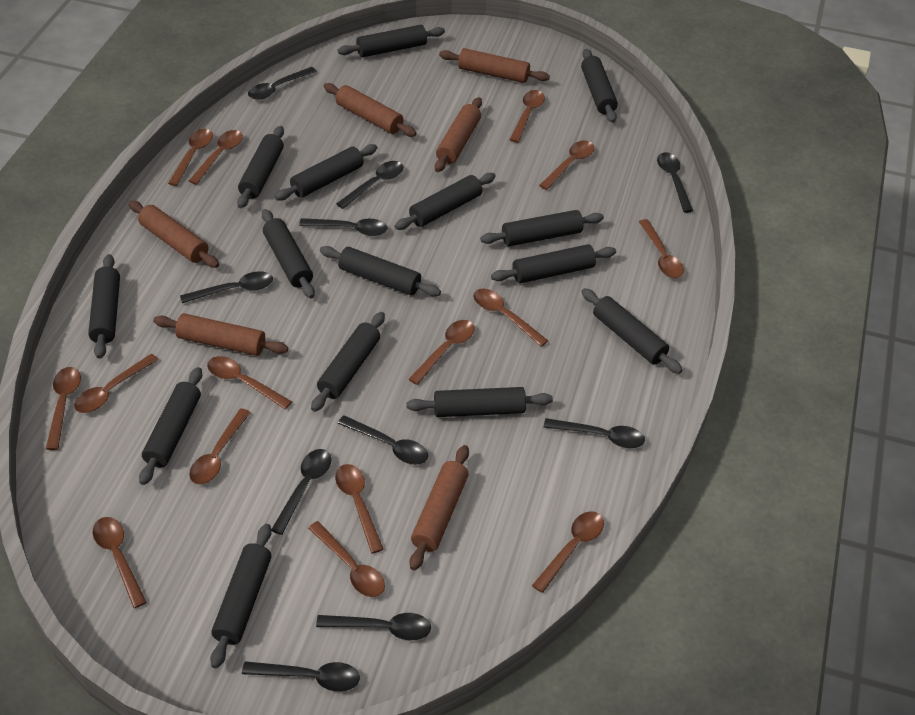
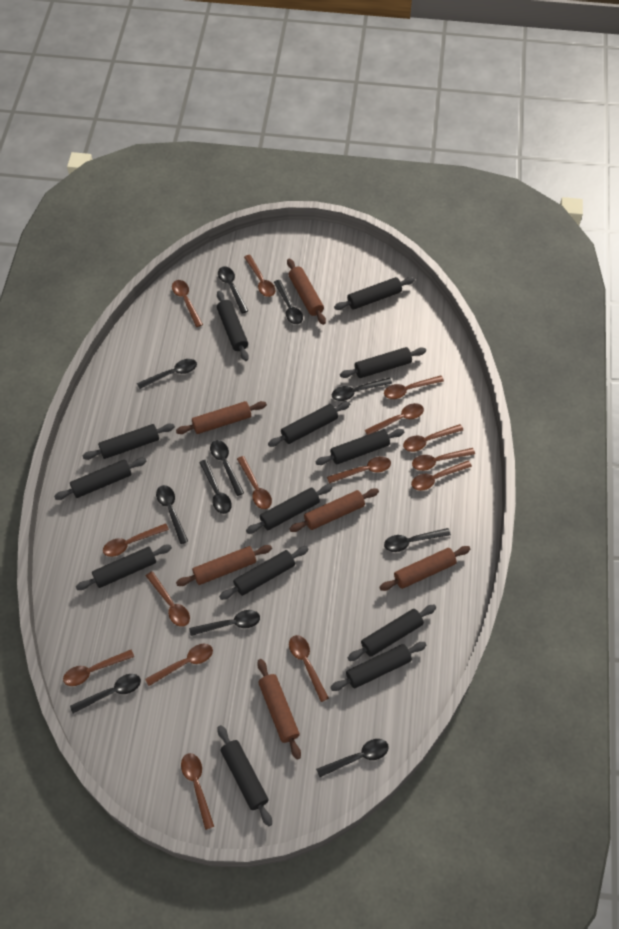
black rolling pin: 15 -> 13
black spoon: 10 -> 11

